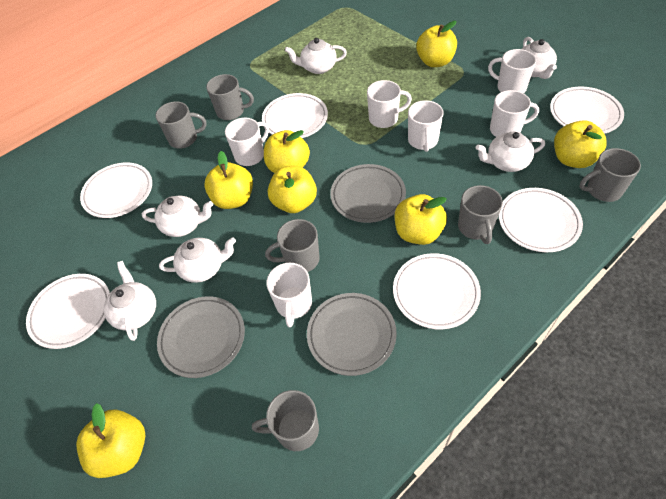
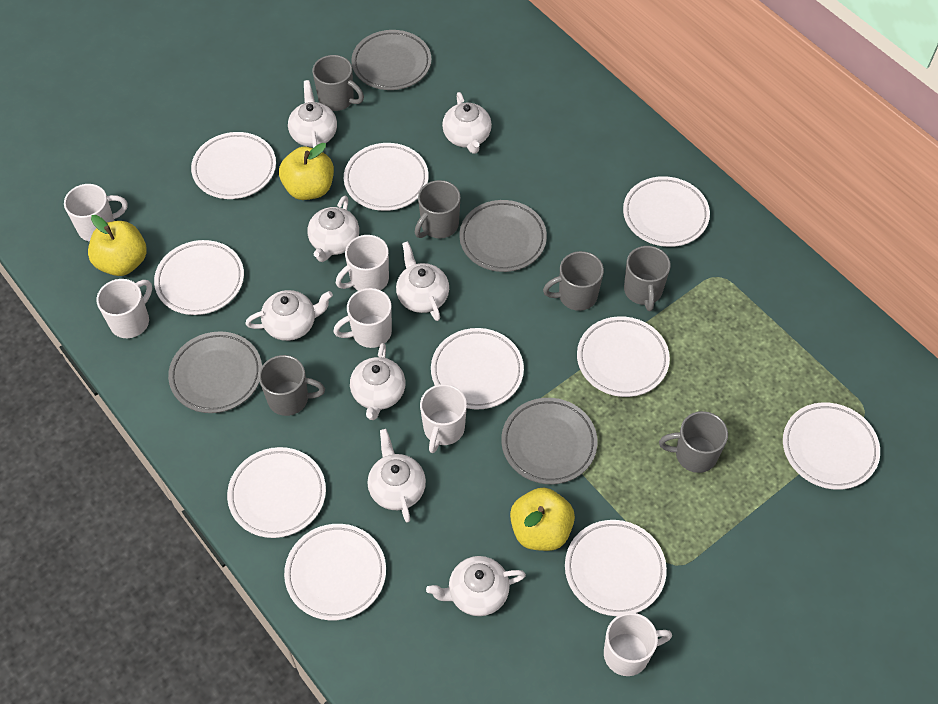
grey plate: 3 -> 4
white plate: 6 -> 10
white teapot: 6 -> 8
yellow apple: 7 -> 3

